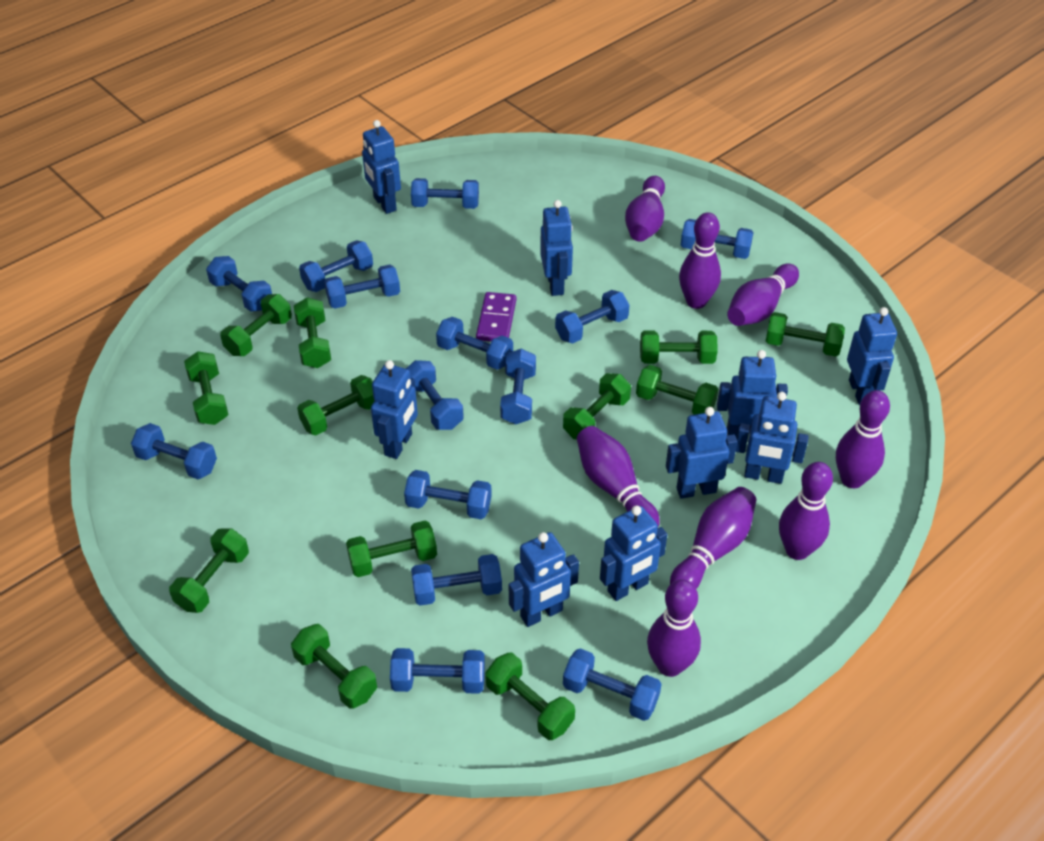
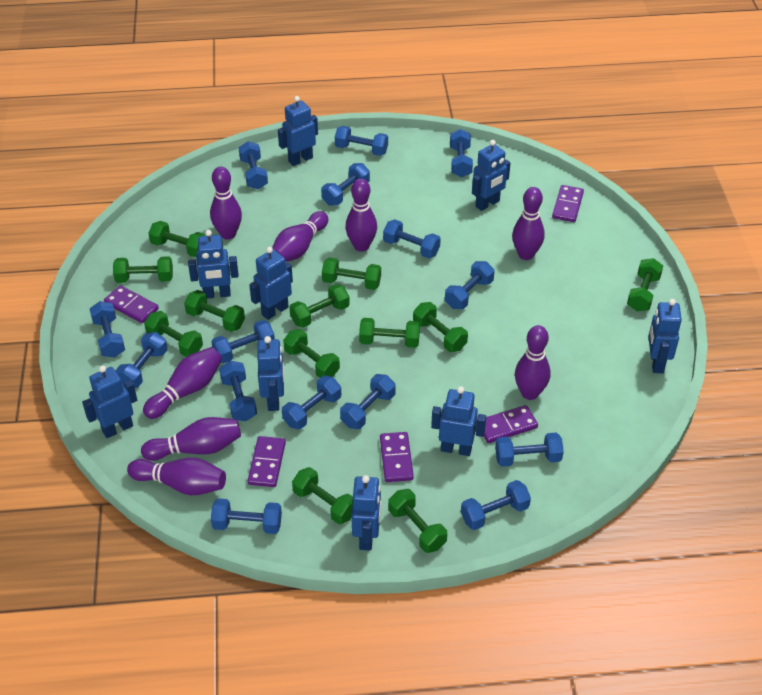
blue dumbbell: 14 -> 15
purple domino: 1 -> 5

